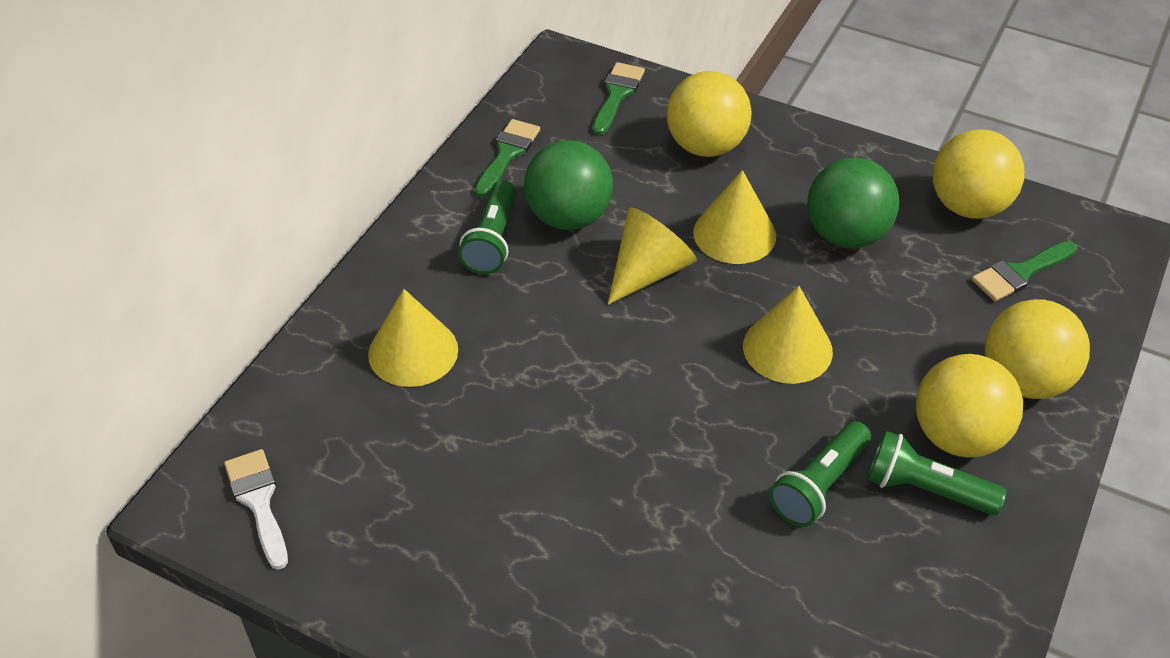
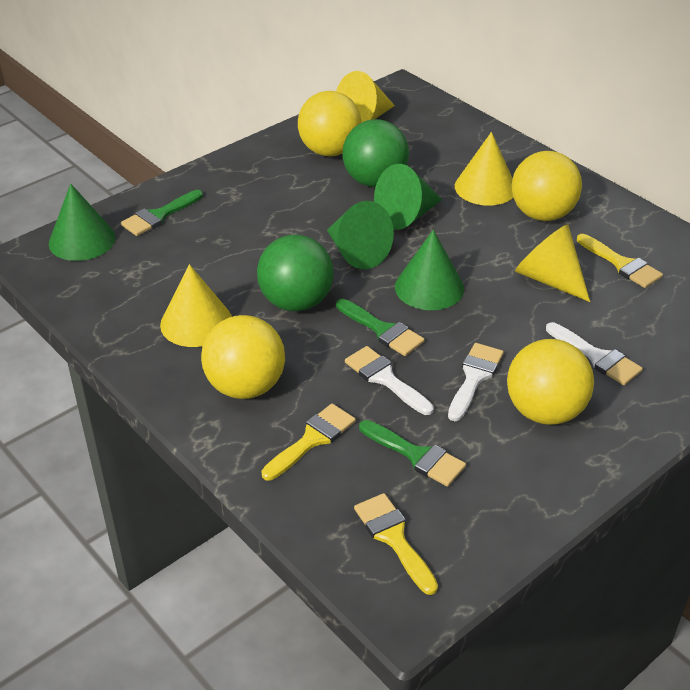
green cone: 0 -> 4
green flashlight: 3 -> 0
white brush: 1 -> 3
yellow brush: 0 -> 3

